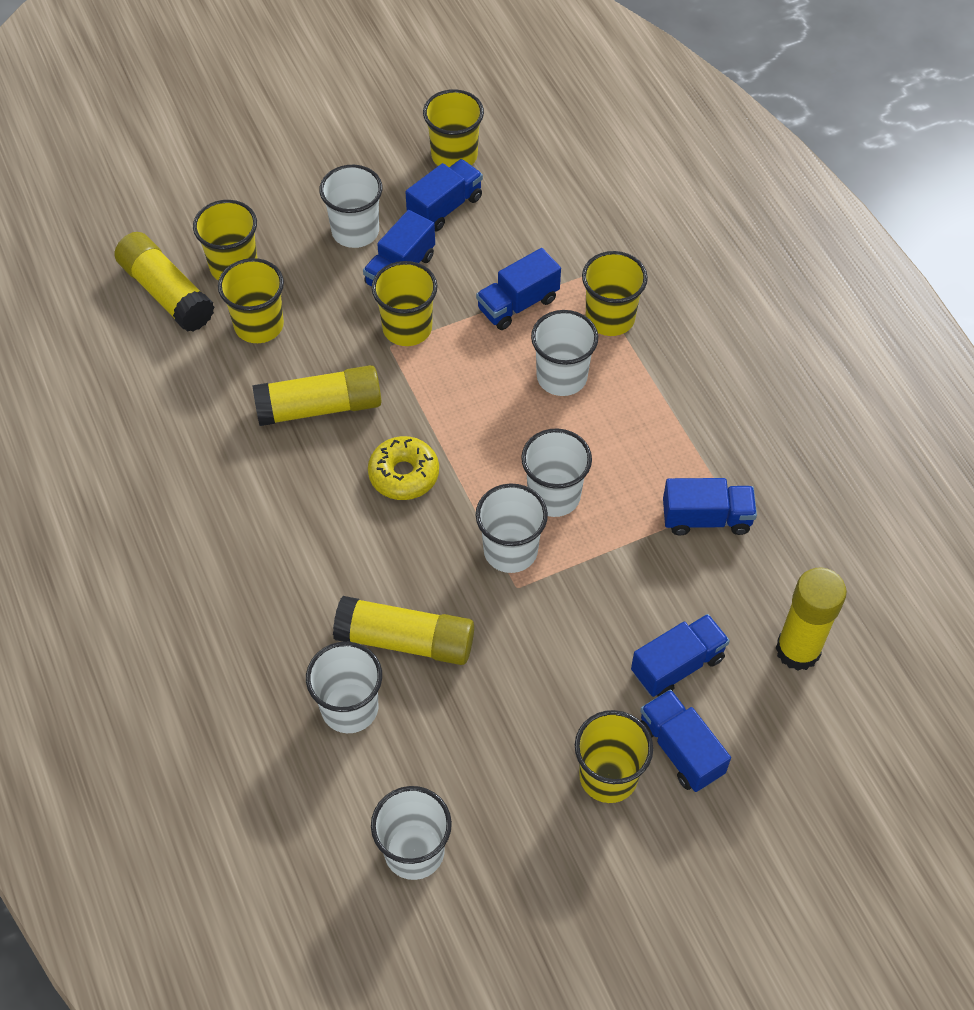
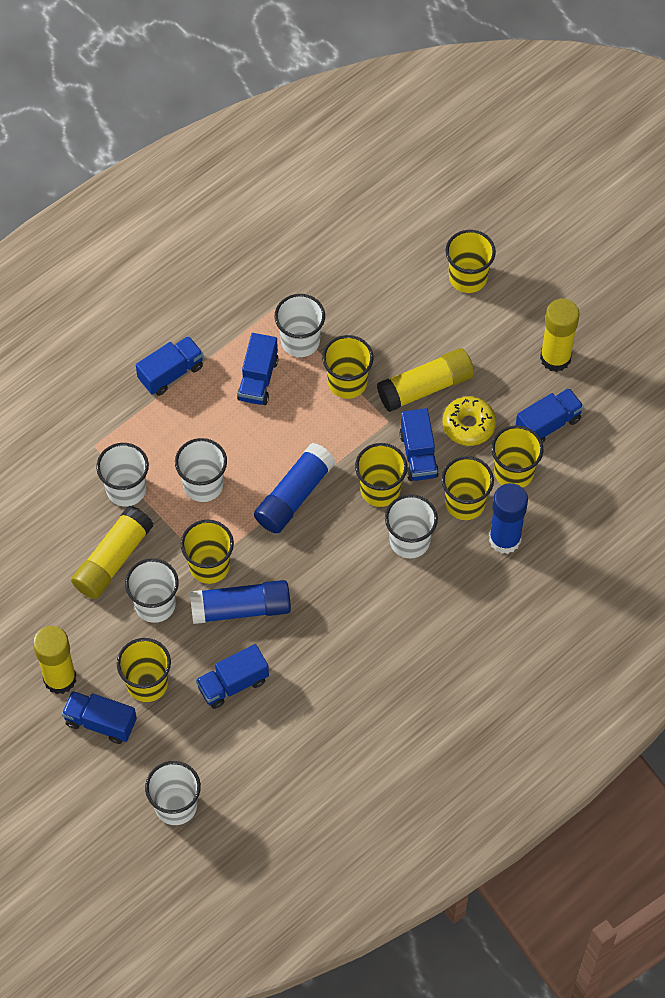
blue glue stick: 0 -> 3
yellow cup: 6 -> 7

